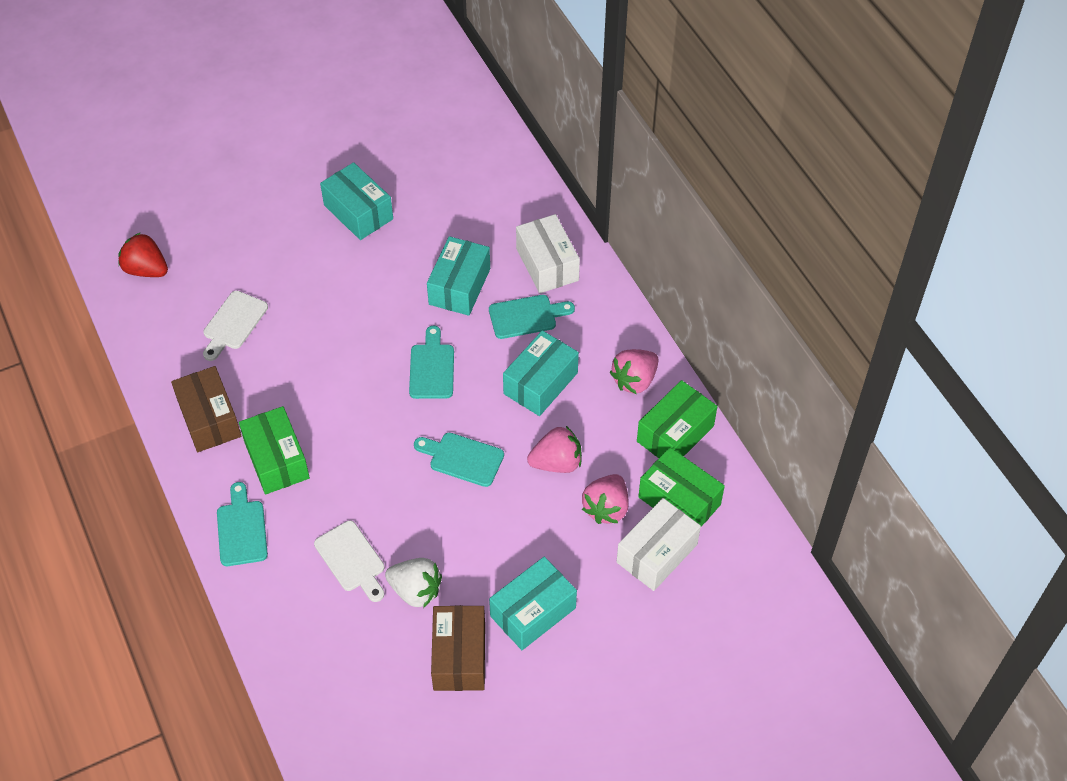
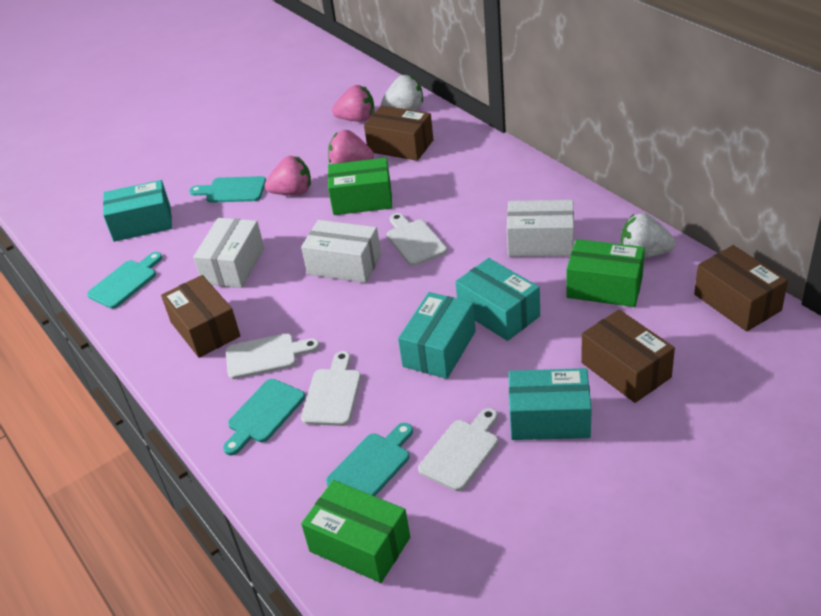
brown box: 2 -> 4
red strawberry: 1 -> 0
white box: 2 -> 3
white cutting board: 2 -> 4
white strawberry: 1 -> 2

